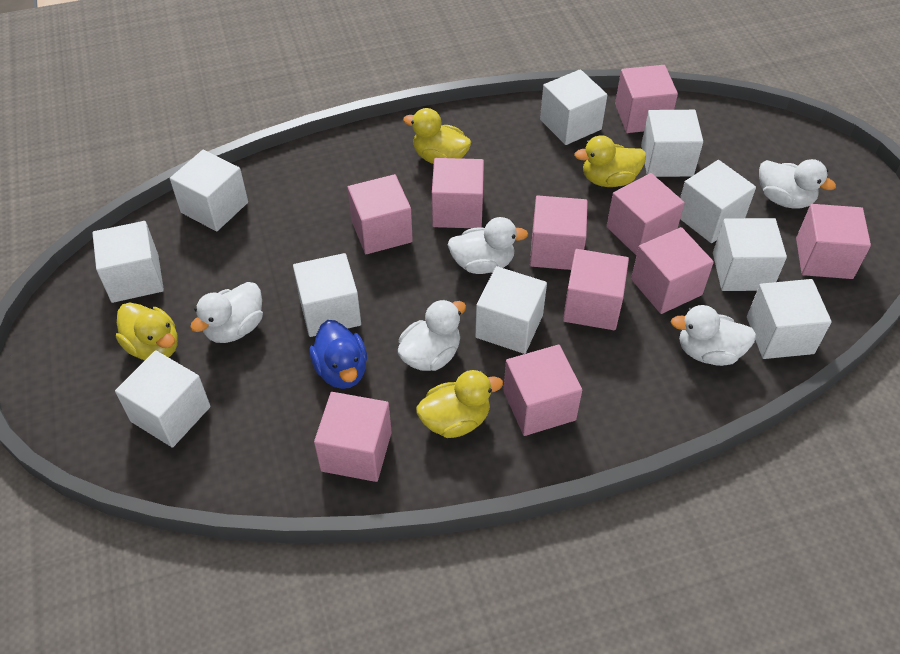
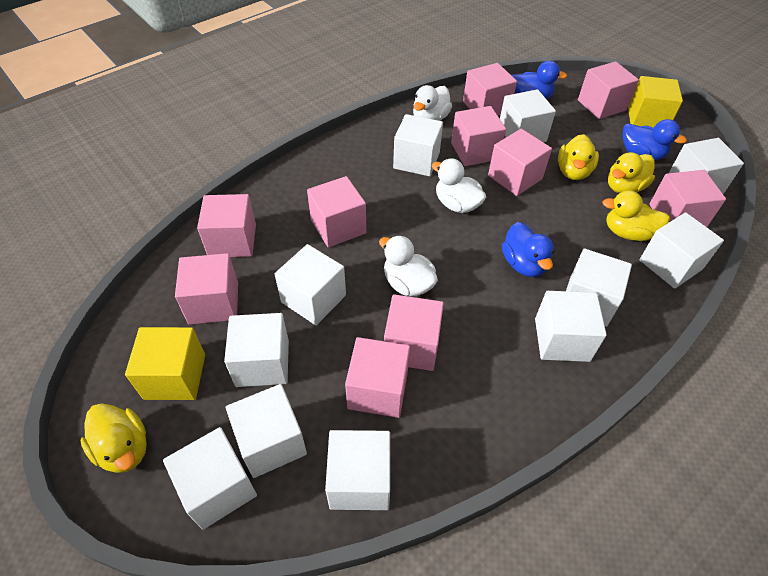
blue duck: 1 -> 3
white cube: 10 -> 11
white duck: 5 -> 3
yellow cube: 0 -> 2

